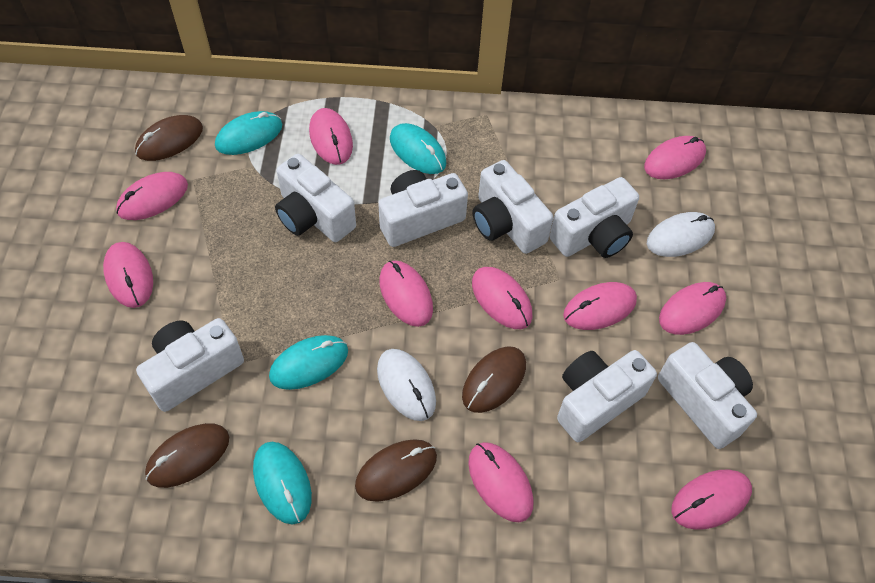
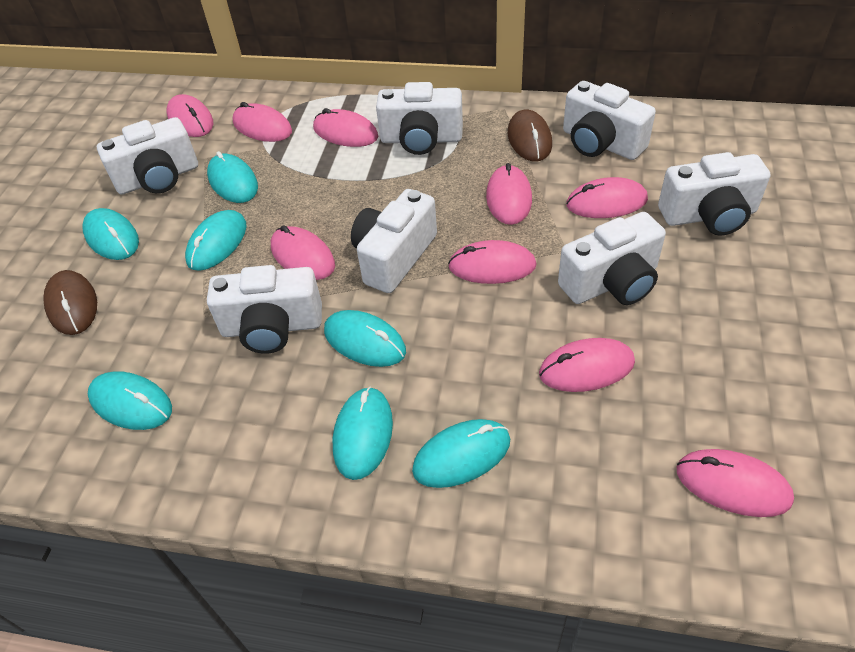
brown mouse: 4 -> 2
pink mouse: 10 -> 9
turquoise mouse: 4 -> 7
white mouse: 2 -> 0

